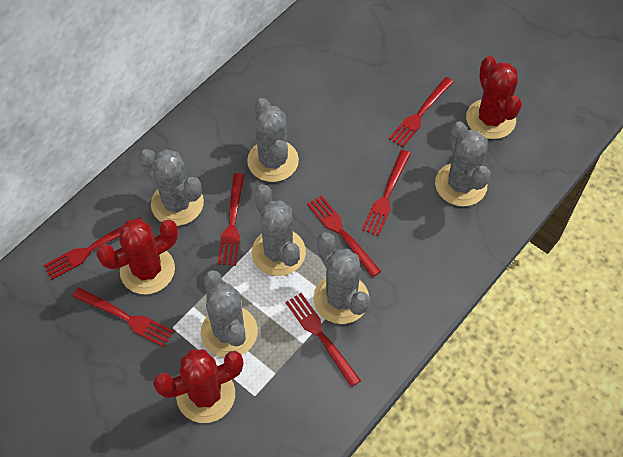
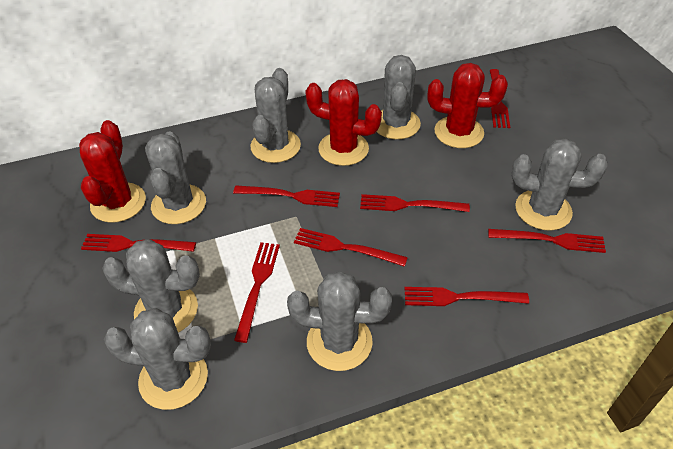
grey cactus: 6 -> 7
red fork: 7 -> 8

